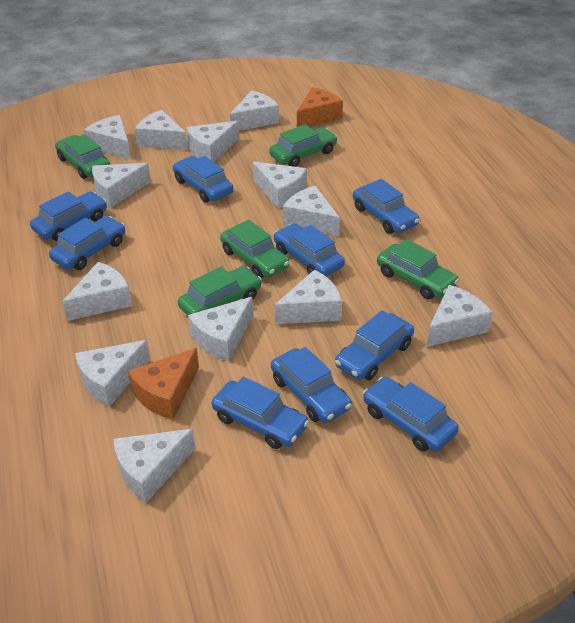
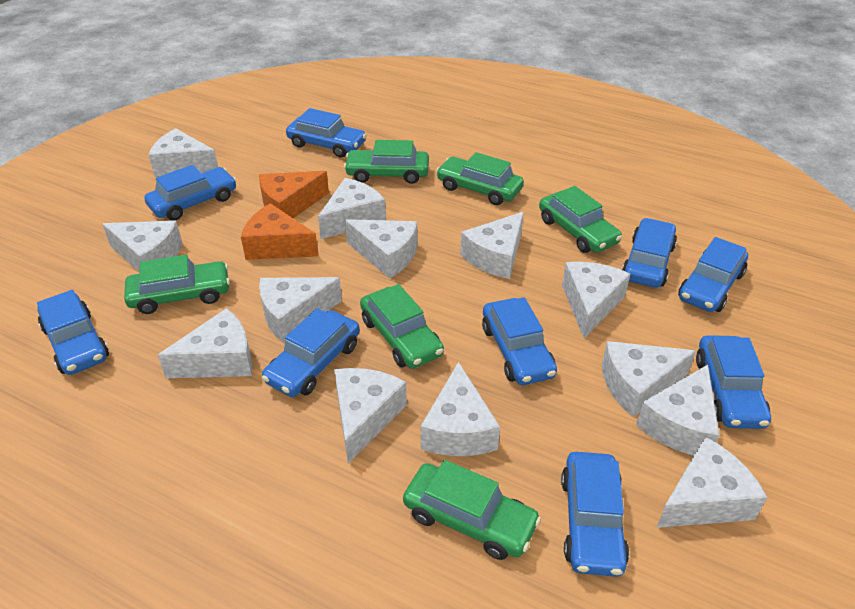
green car: 5 -> 6

